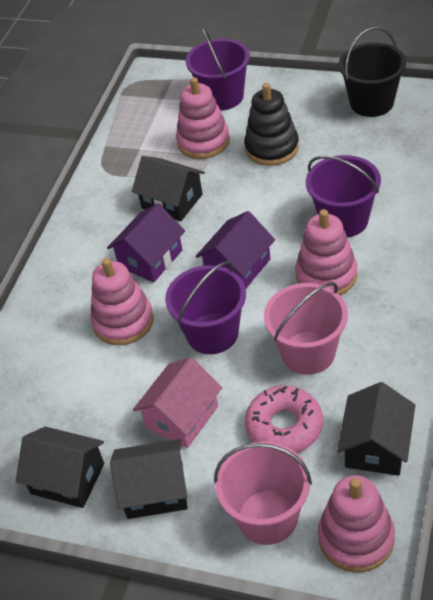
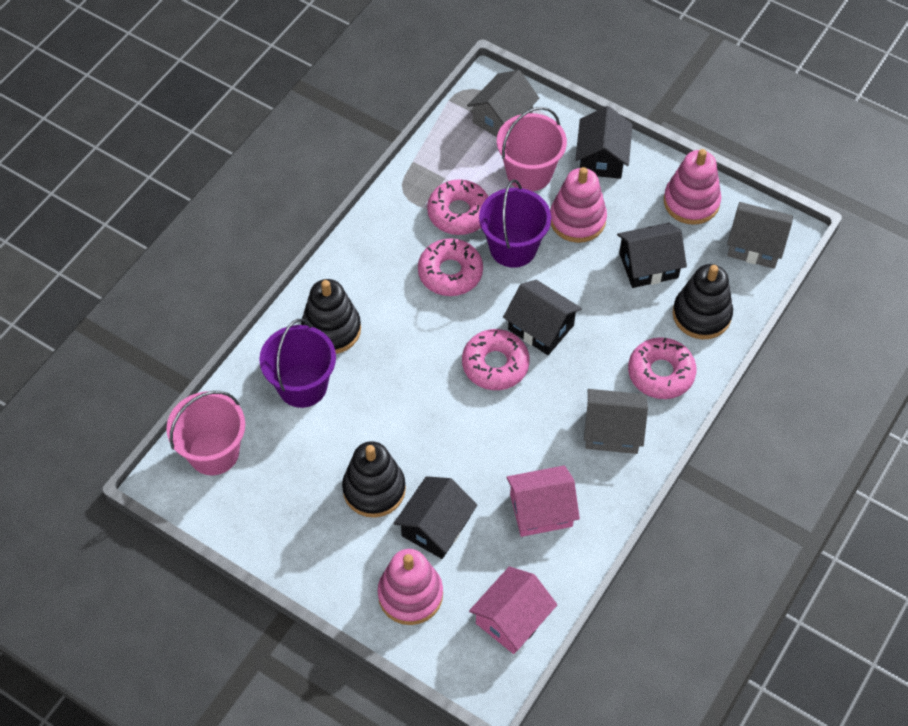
black bucket: 1 -> 0
black stacking toy: 1 -> 3
grey house: 0 -> 3
pink donut: 1 -> 4
pink house: 1 -> 2
pink stacking toy: 4 -> 3
purple bucket: 3 -> 2
purple house: 2 -> 0

